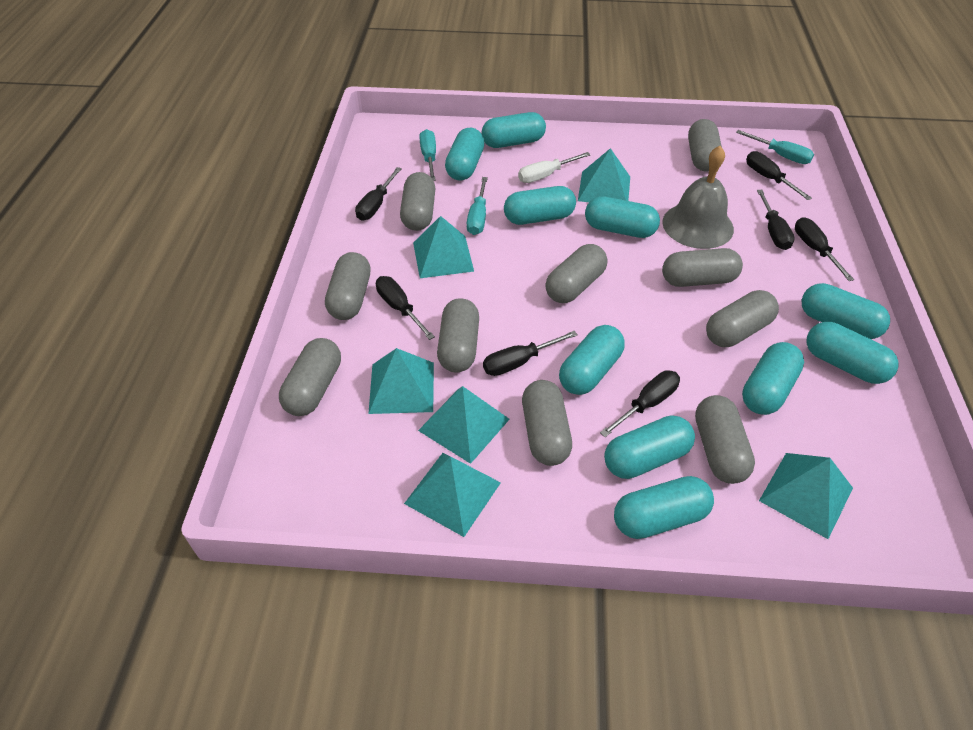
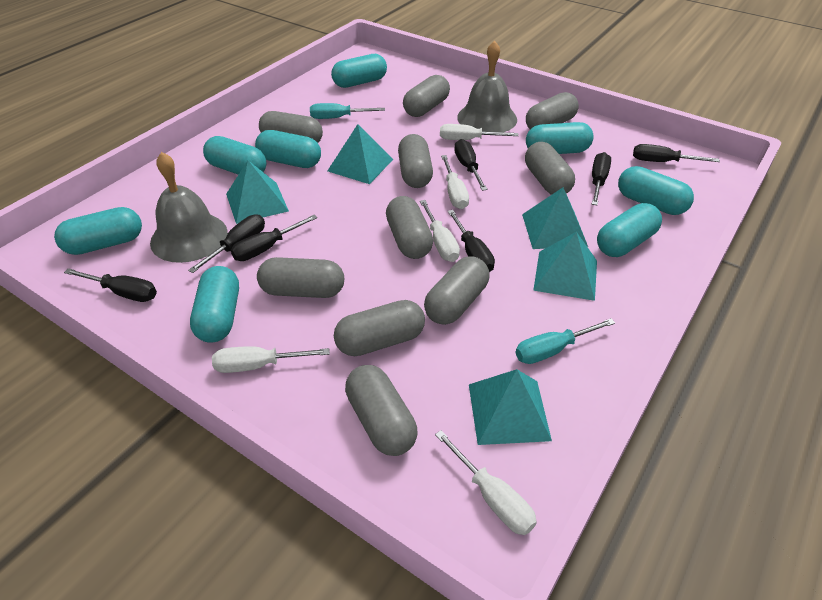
grey bell: 1 -> 2
turquoise capsule: 10 -> 8
turquoise pyramid: 6 -> 5
turquoise screwdriver: 3 -> 2
white screwdriver: 1 -> 5

